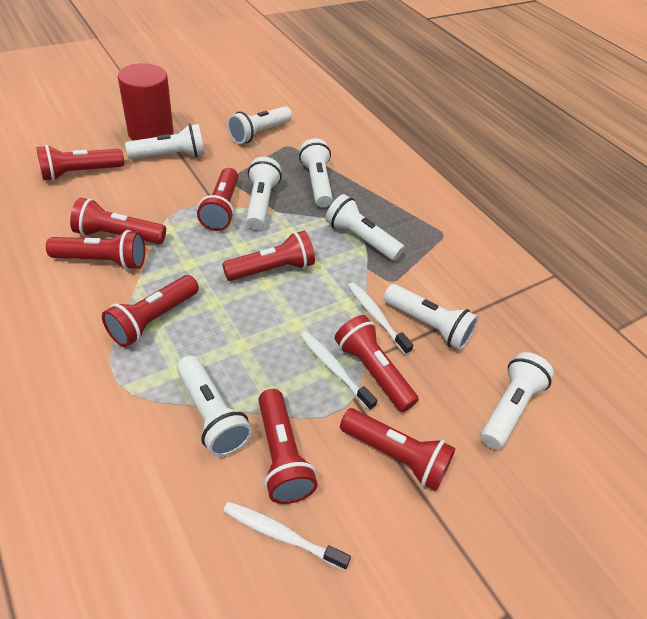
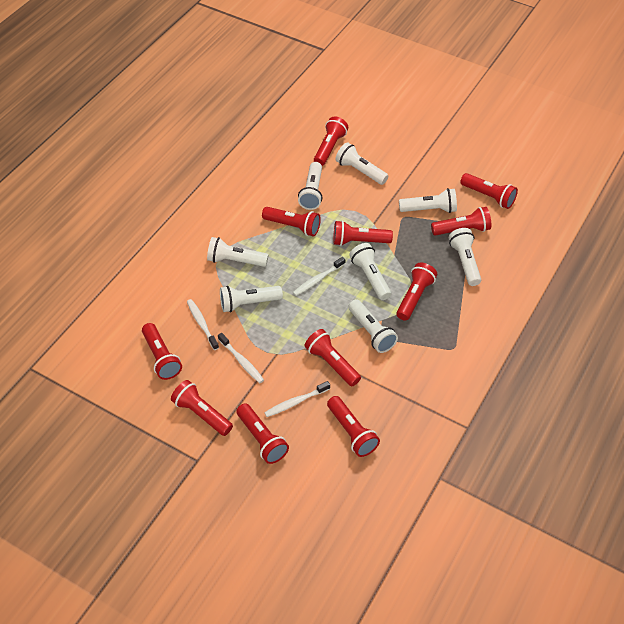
red cylinder: 1 -> 0
red flashlight: 9 -> 11
white toothbrush: 3 -> 4

